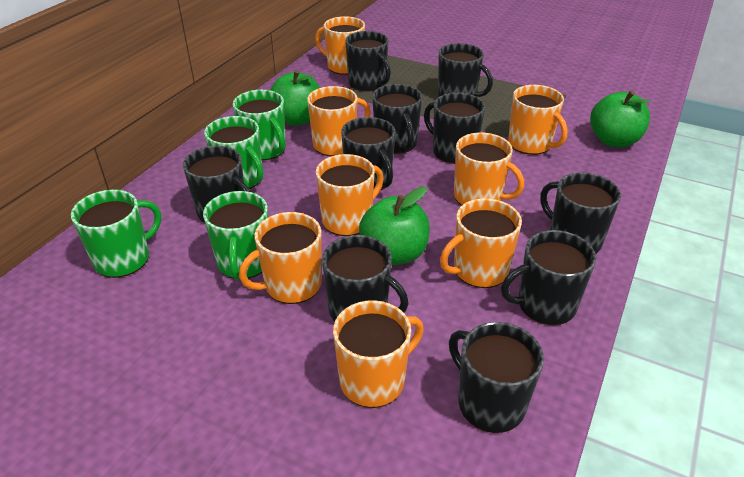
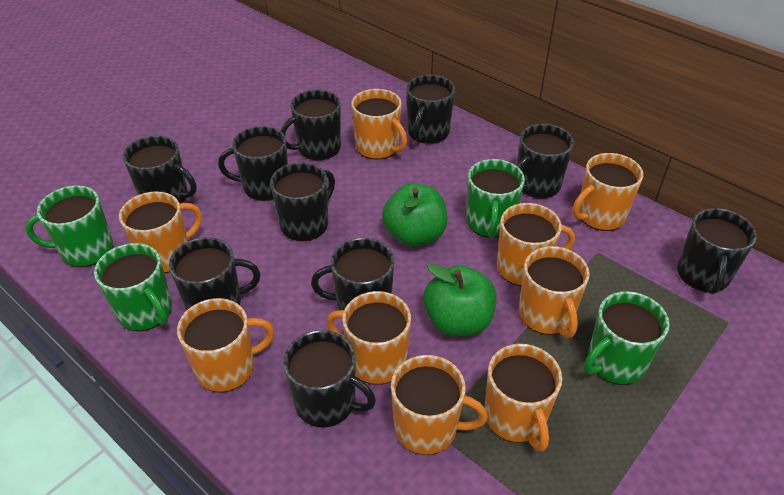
green apple: 3 -> 2
orange mug: 8 -> 9

